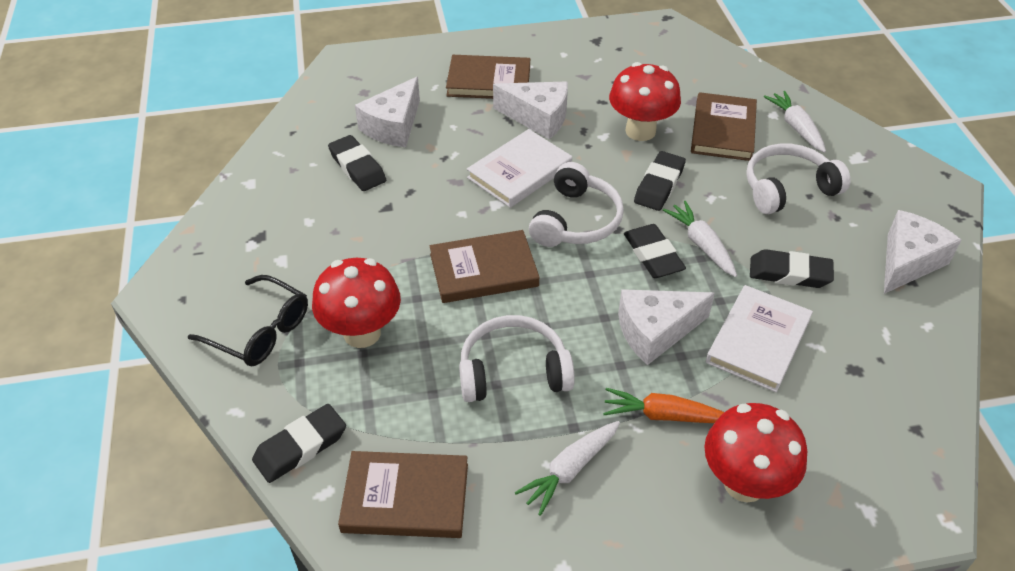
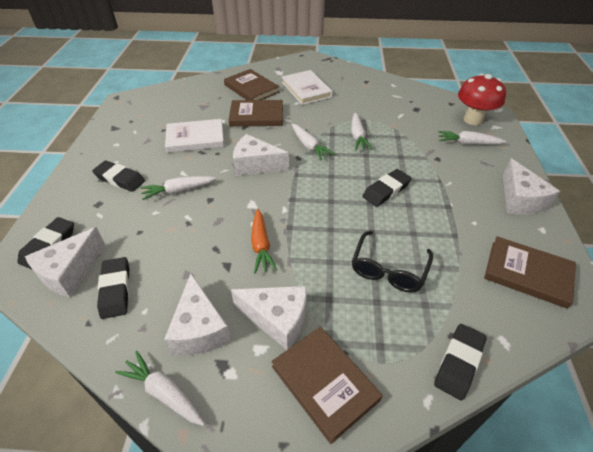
red mushroom: 3 -> 1
white carrot: 3 -> 5
white cheese: 4 -> 5
white headphones: 3 -> 0

